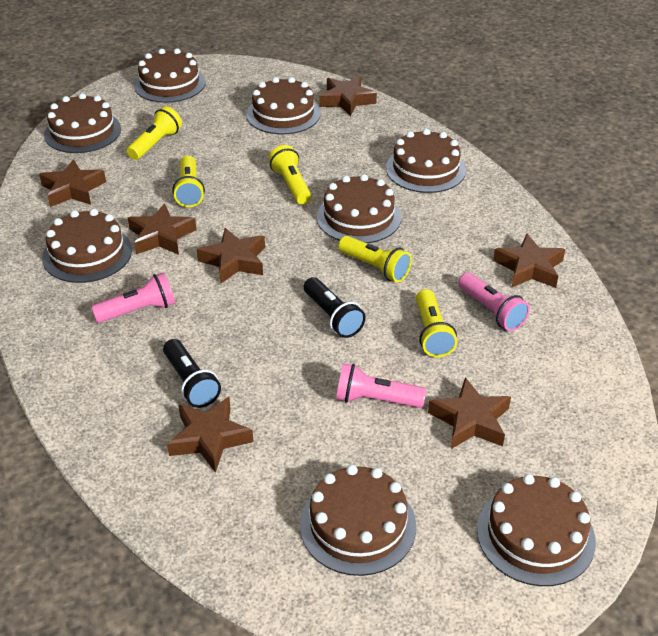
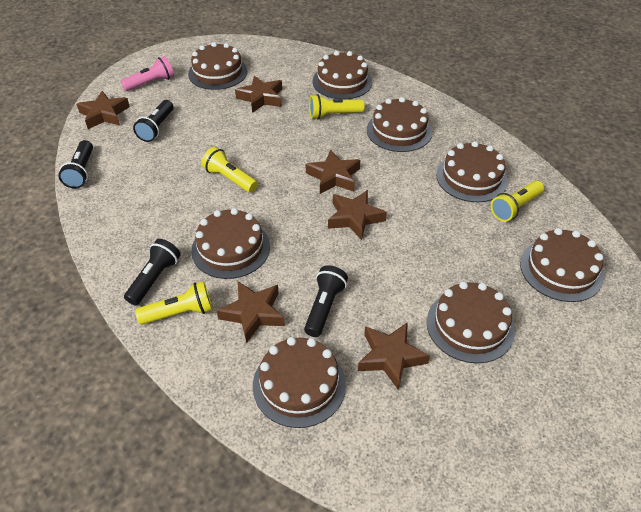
black flashlight: 2 -> 4
brown star: 7 -> 6
pink flashlight: 3 -> 1
yellow flashlight: 5 -> 4

